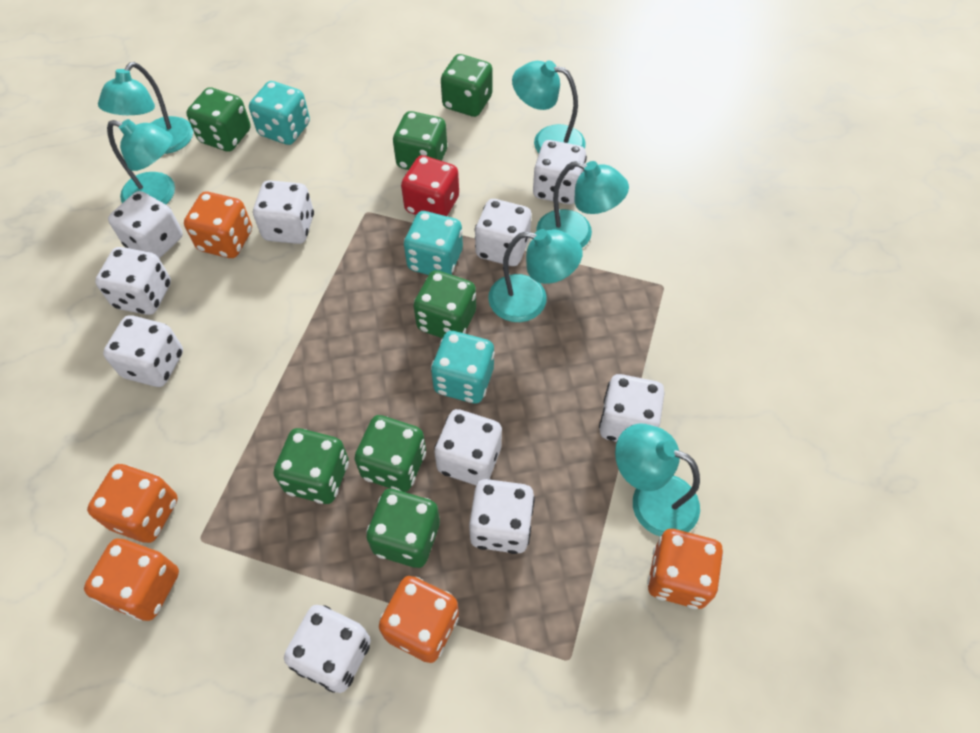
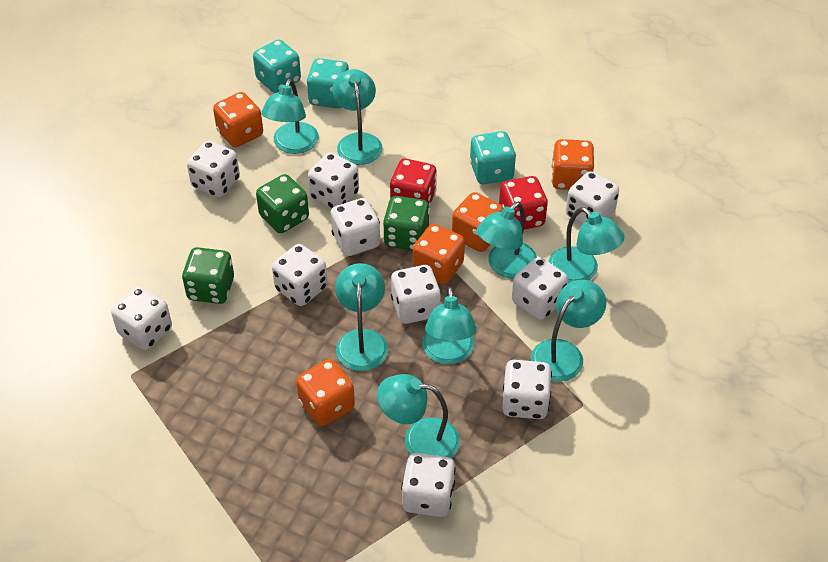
green dice: 7 -> 3
red dice: 1 -> 2
turquoise lamp: 6 -> 8

